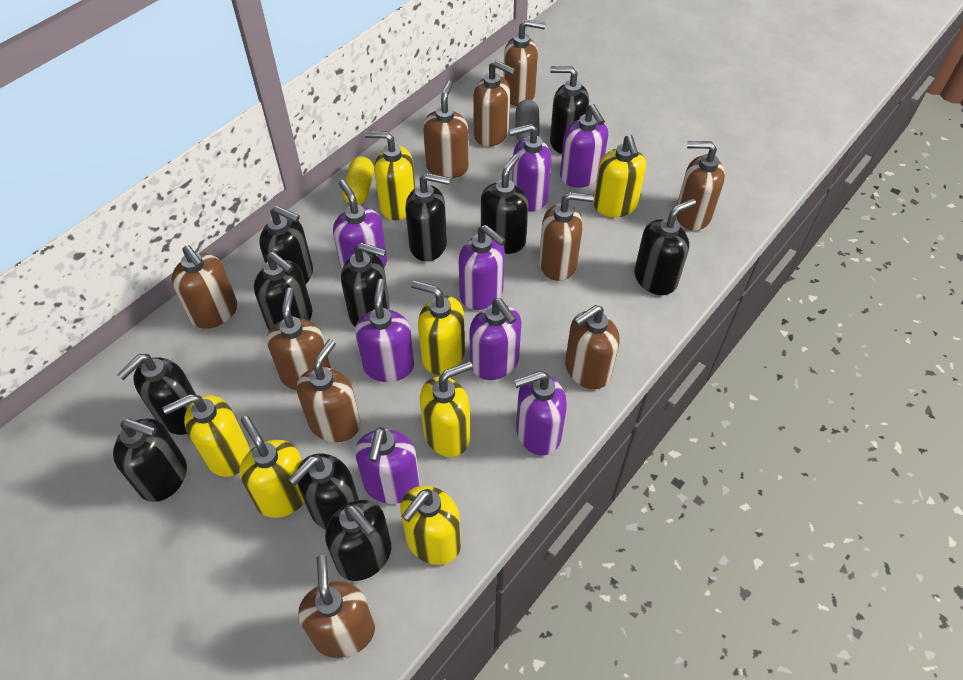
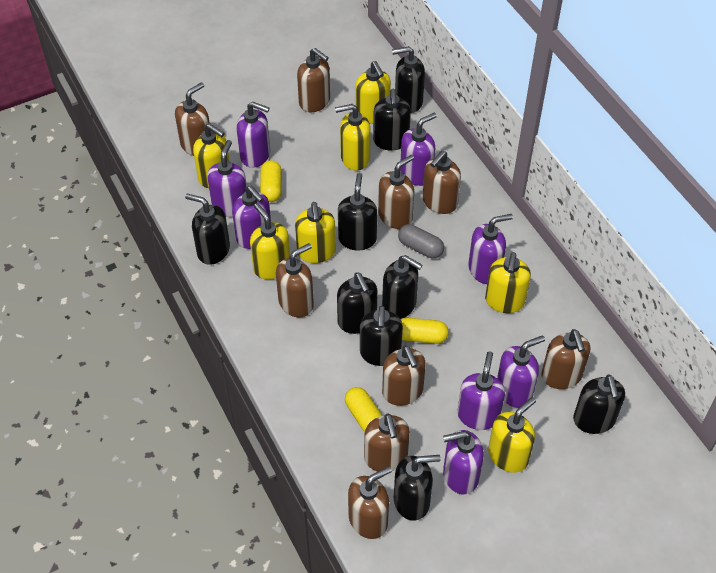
black soap dispenser: 11 -> 9
brown soap dispenser: 10 -> 9
yellow capsule: 1 -> 3

